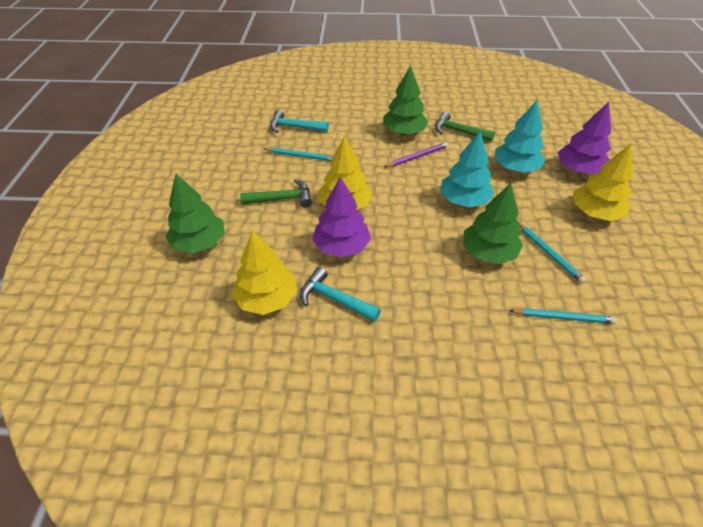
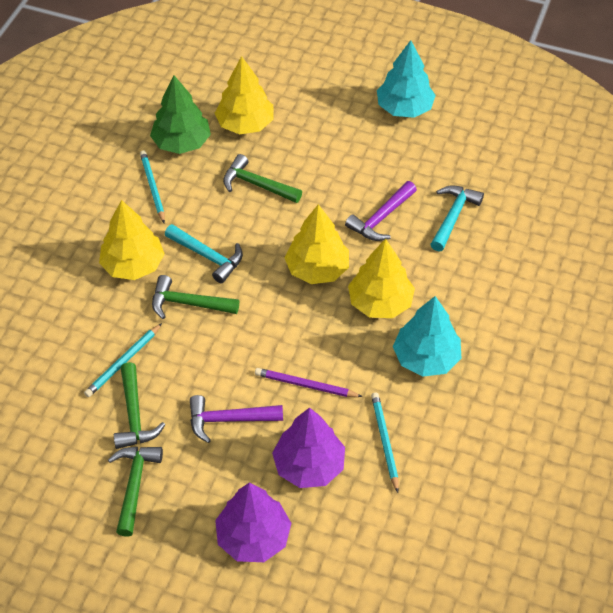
green hammer: 2 -> 4
green tree: 3 -> 1
purple hammer: 0 -> 2
yellow tree: 3 -> 4

